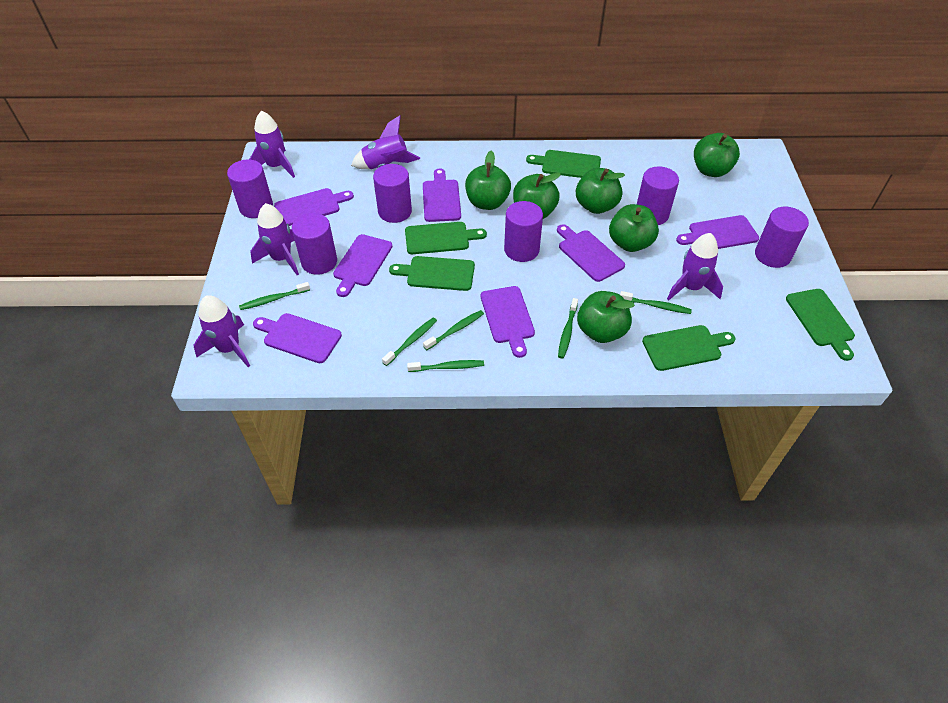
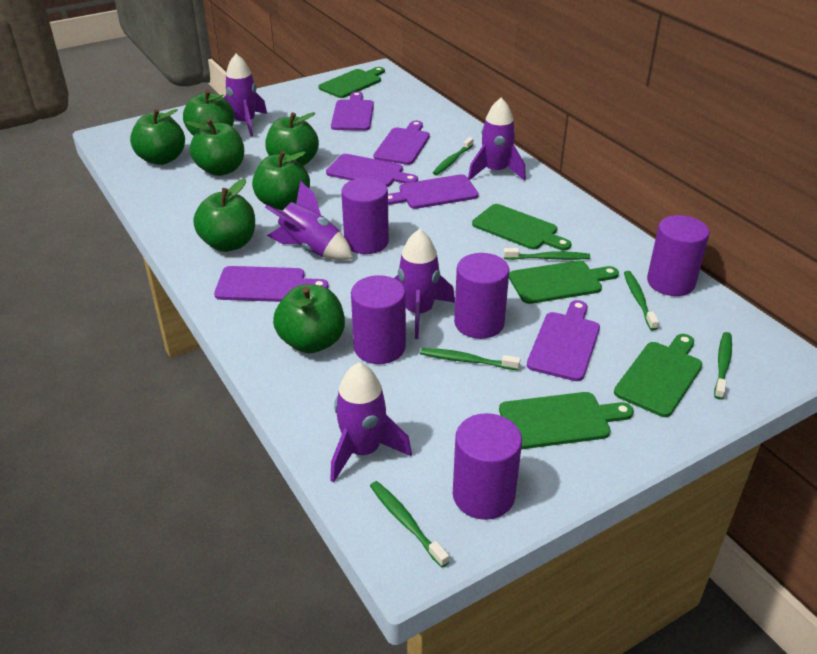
green apple: 6 -> 7
purple cutting board: 7 -> 6
purple cylinder: 6 -> 5

